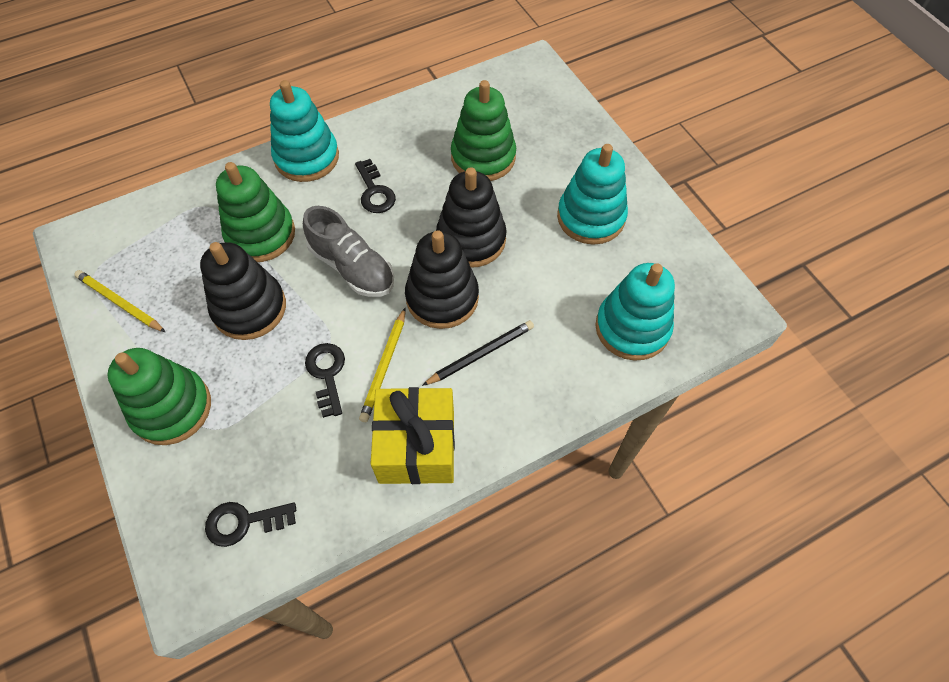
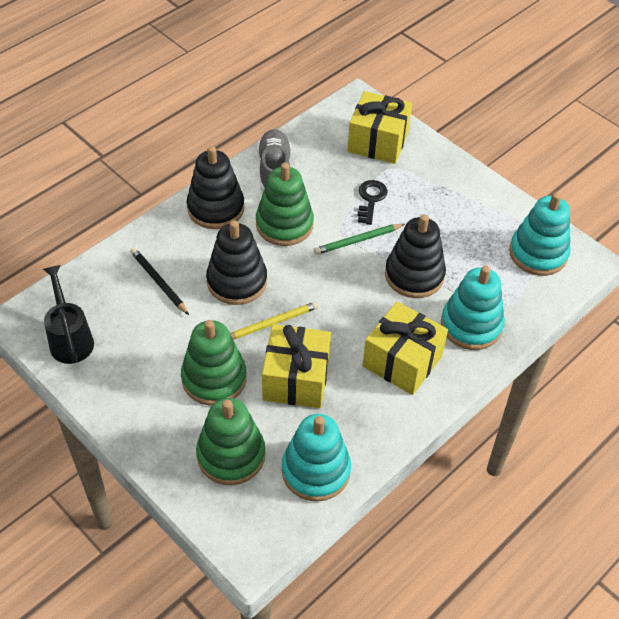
black key: 3 -> 1
black watering can: 0 -> 1
green pencil: 0 -> 1
yellow gift: 1 -> 3
yellow pencil: 2 -> 1

